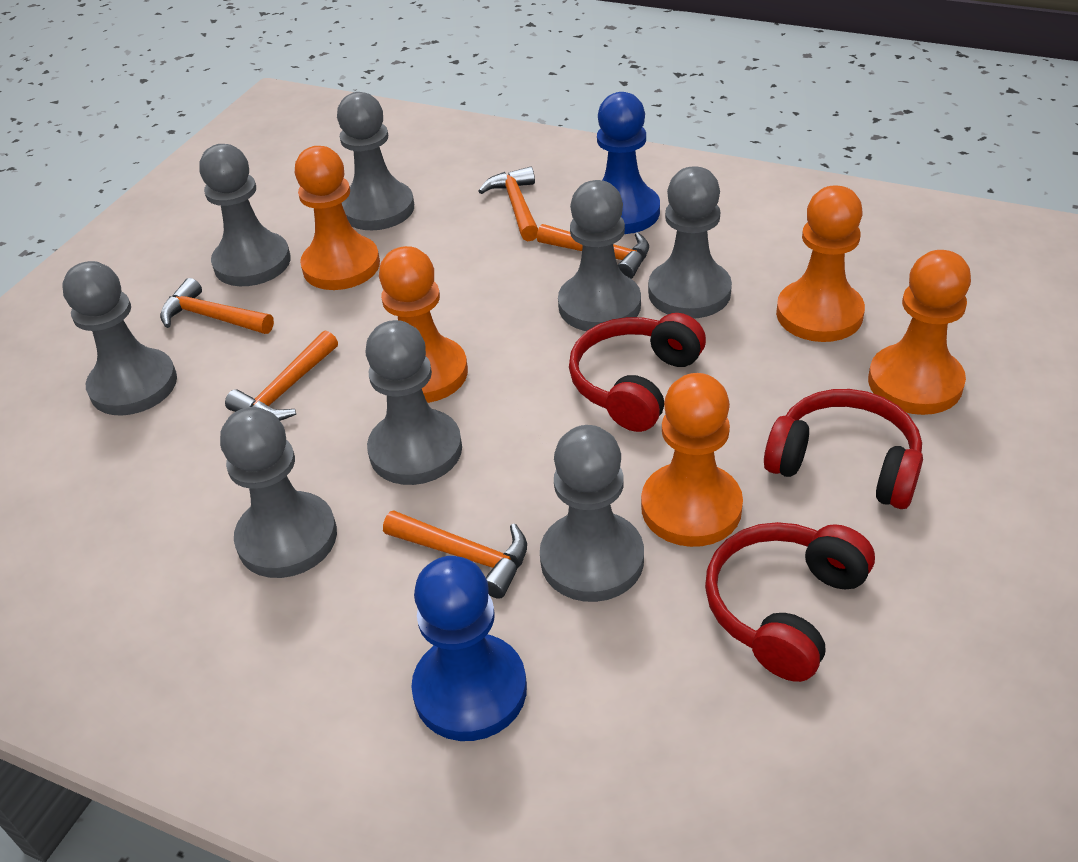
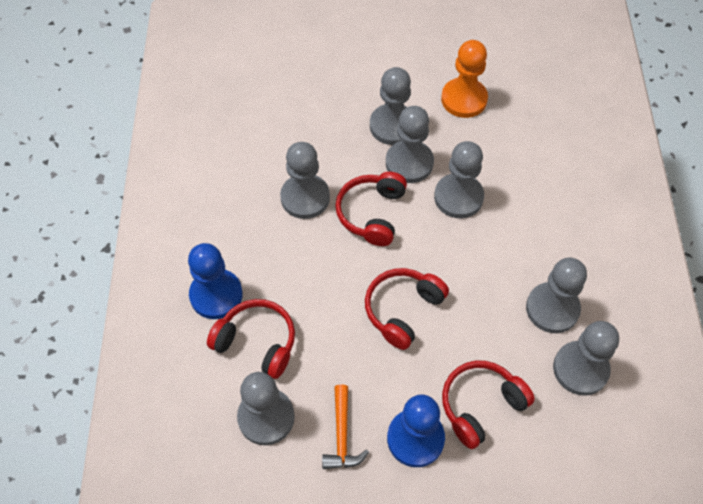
grey pawn: 8 -> 7
orange hammer: 5 -> 1
orange pawn: 5 -> 1
red headphones: 3 -> 4

